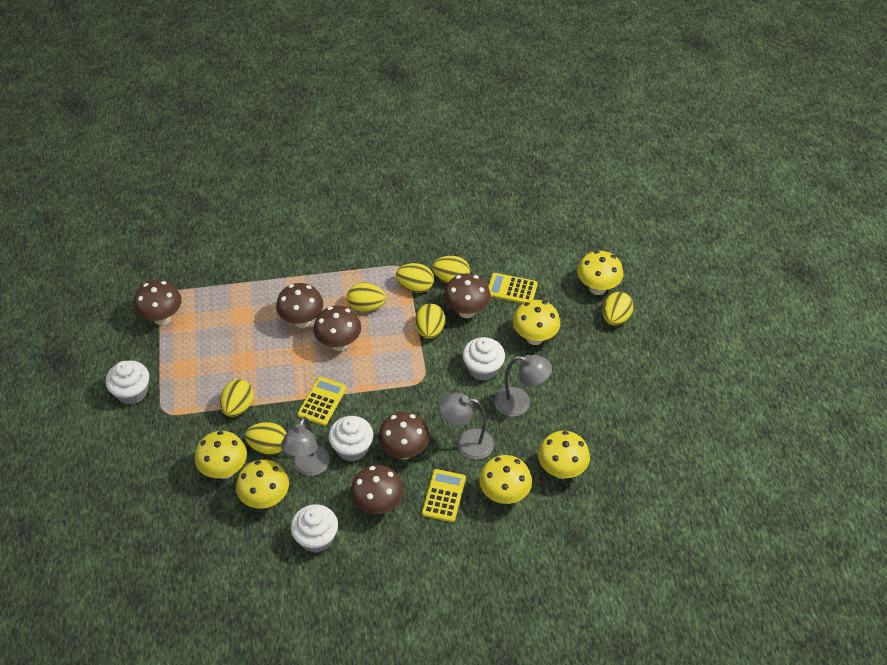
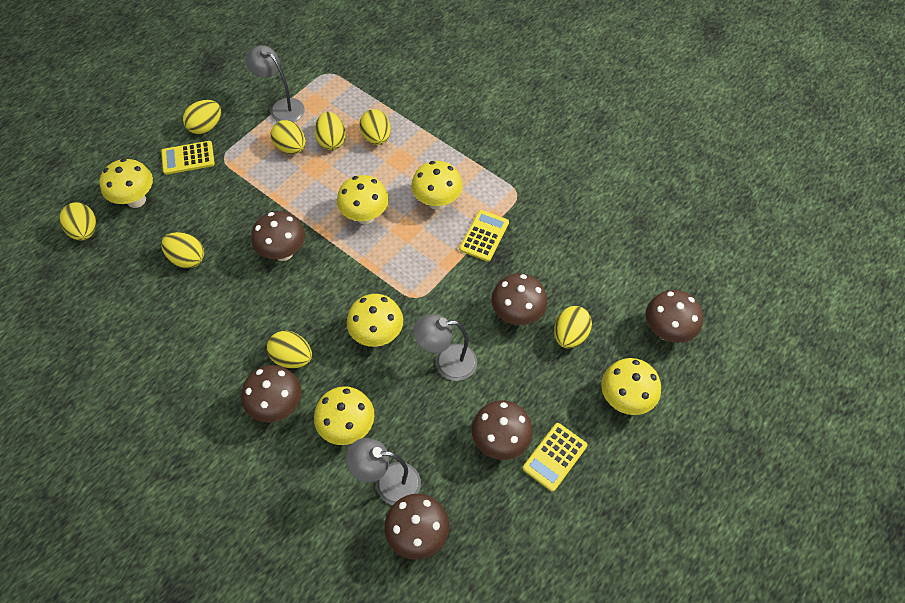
white cupcake: 4 -> 0
yellow egg: 7 -> 8

